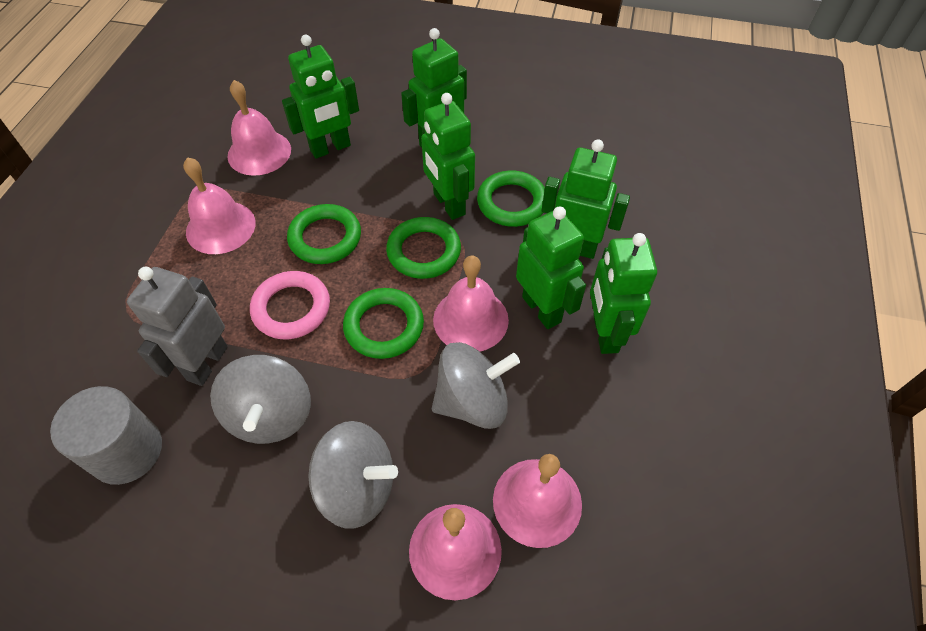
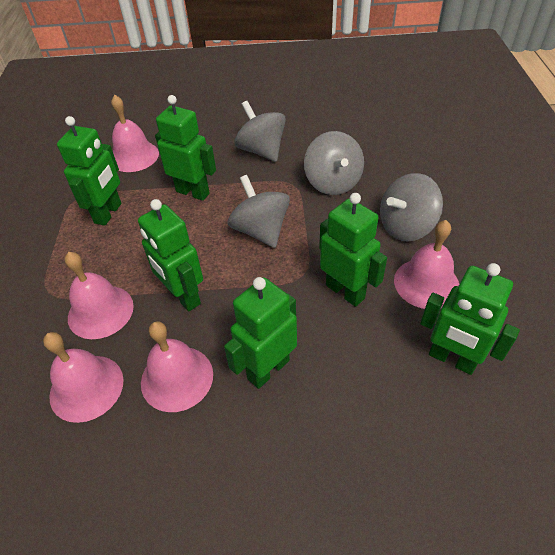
green ring: 4 -> 0
grey cylinder: 1 -> 0
grey robot: 1 -> 0
grey spinning top: 3 -> 4
pink ring: 1 -> 0

